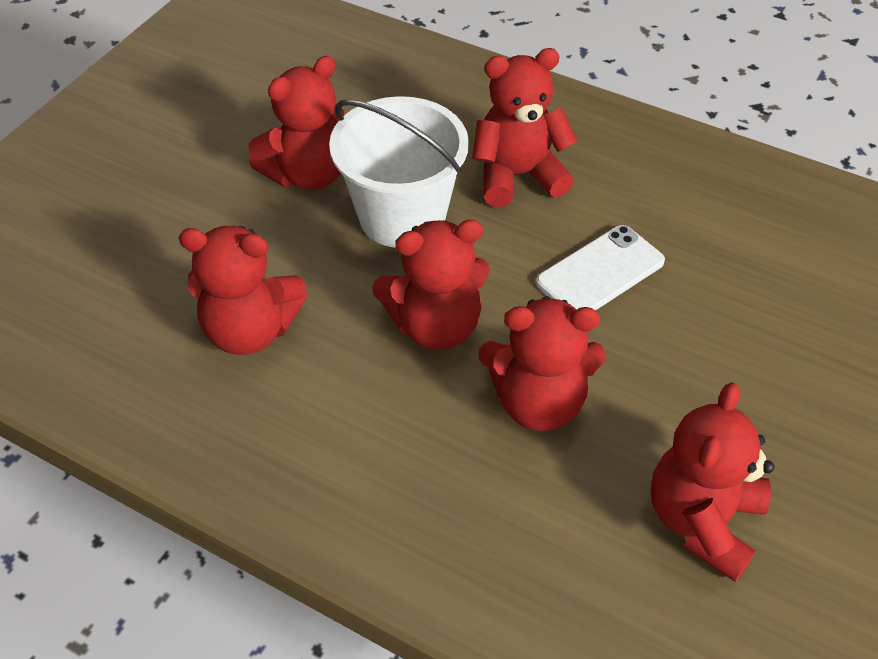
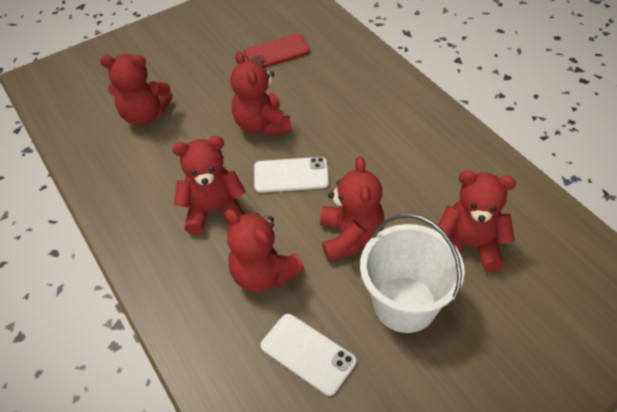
red phone: 0 -> 1
white phone: 1 -> 2

